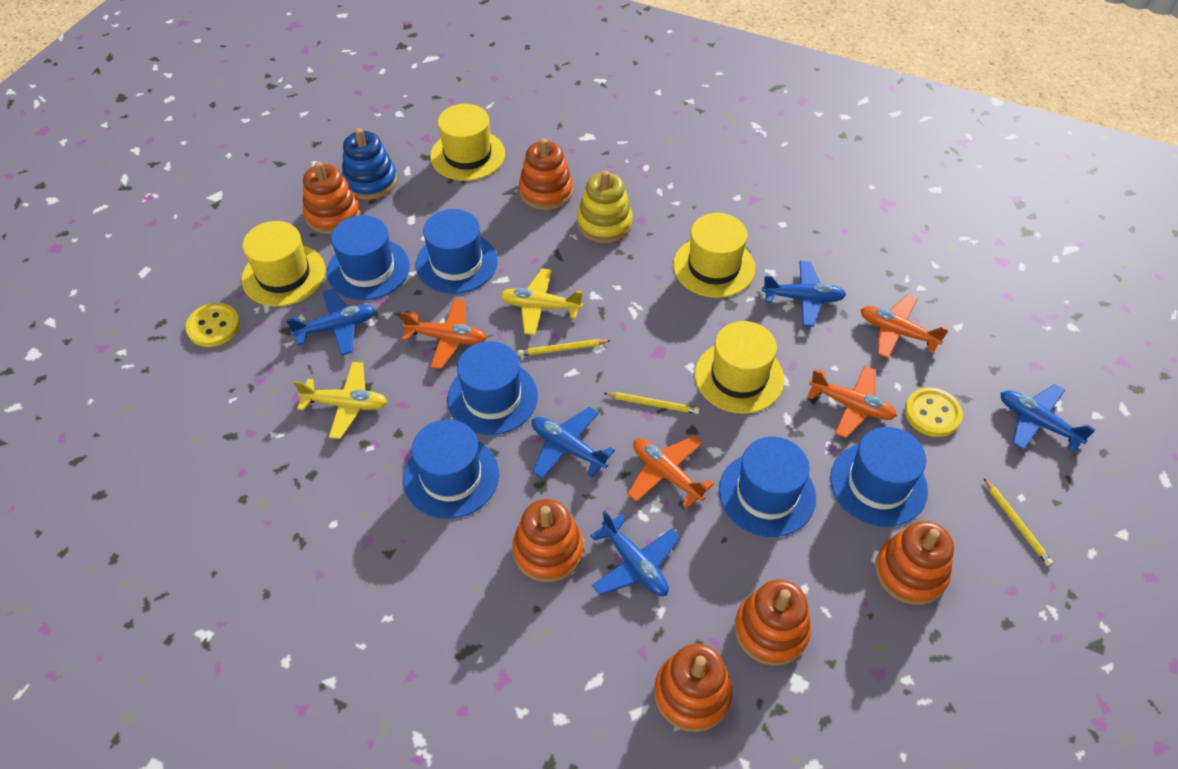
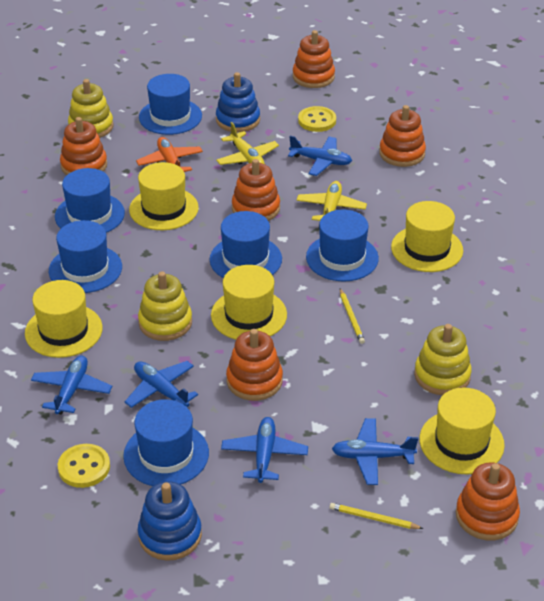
blue stacking toy: 1 -> 2
orange plane: 4 -> 1
yellow hat: 4 -> 5
yellow pencil: 3 -> 2
yellow stacking toy: 1 -> 3

